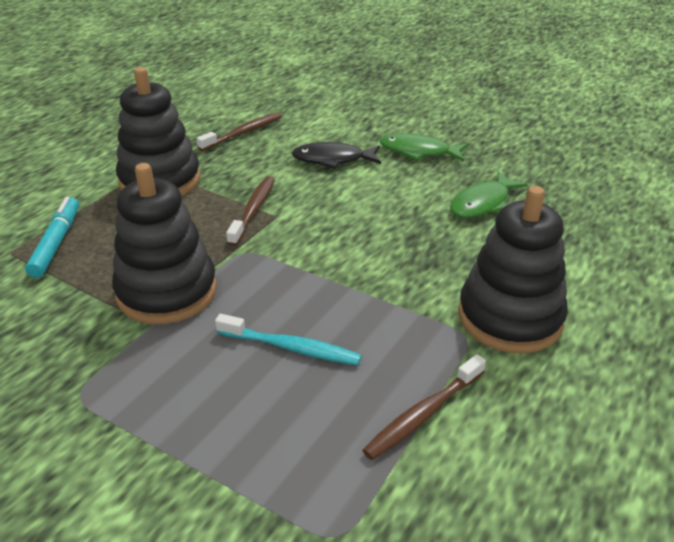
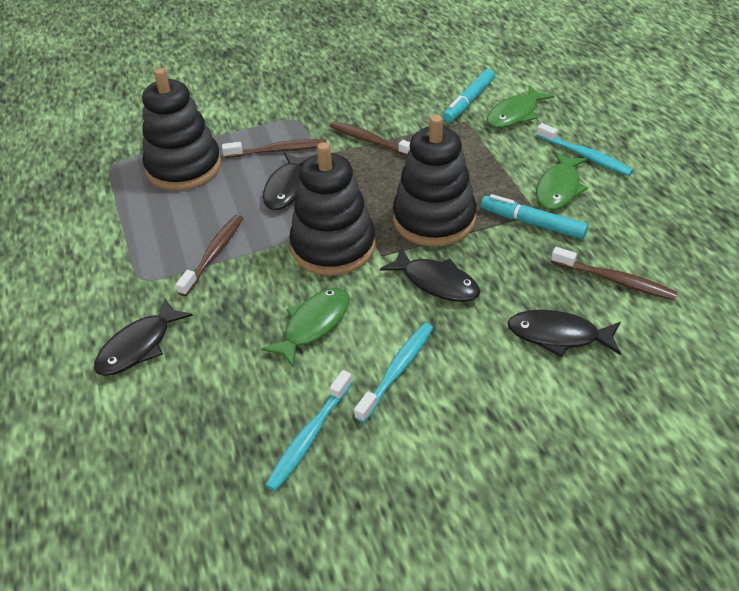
black fish: 1 -> 4
brown toothbrush: 3 -> 4
green fish: 2 -> 3
turquoise marker: 1 -> 2
turquoise toothbrush: 1 -> 3

